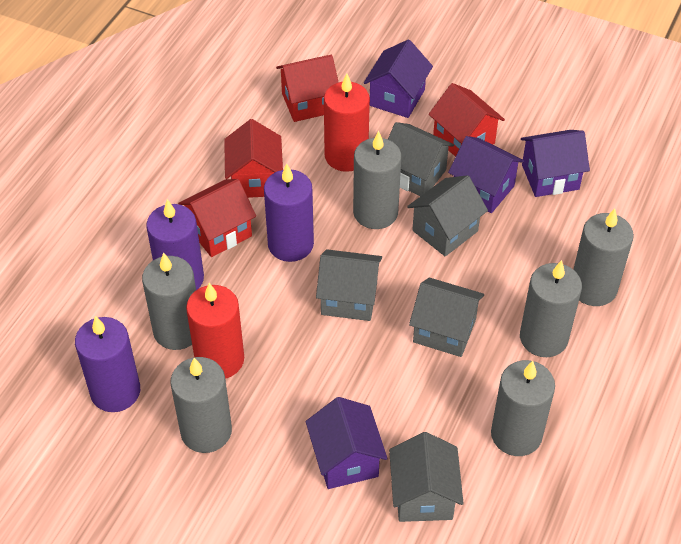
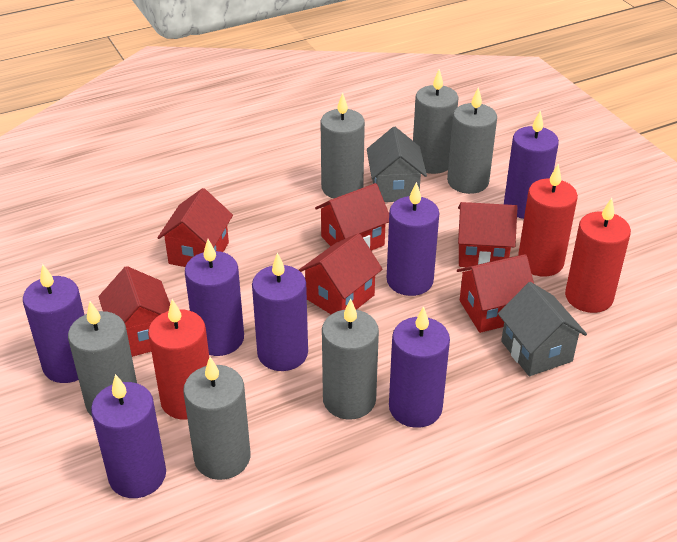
grey house: 5 -> 2
purple candle: 3 -> 7
purple house: 4 -> 0
red candle: 2 -> 3
red house: 4 -> 6

